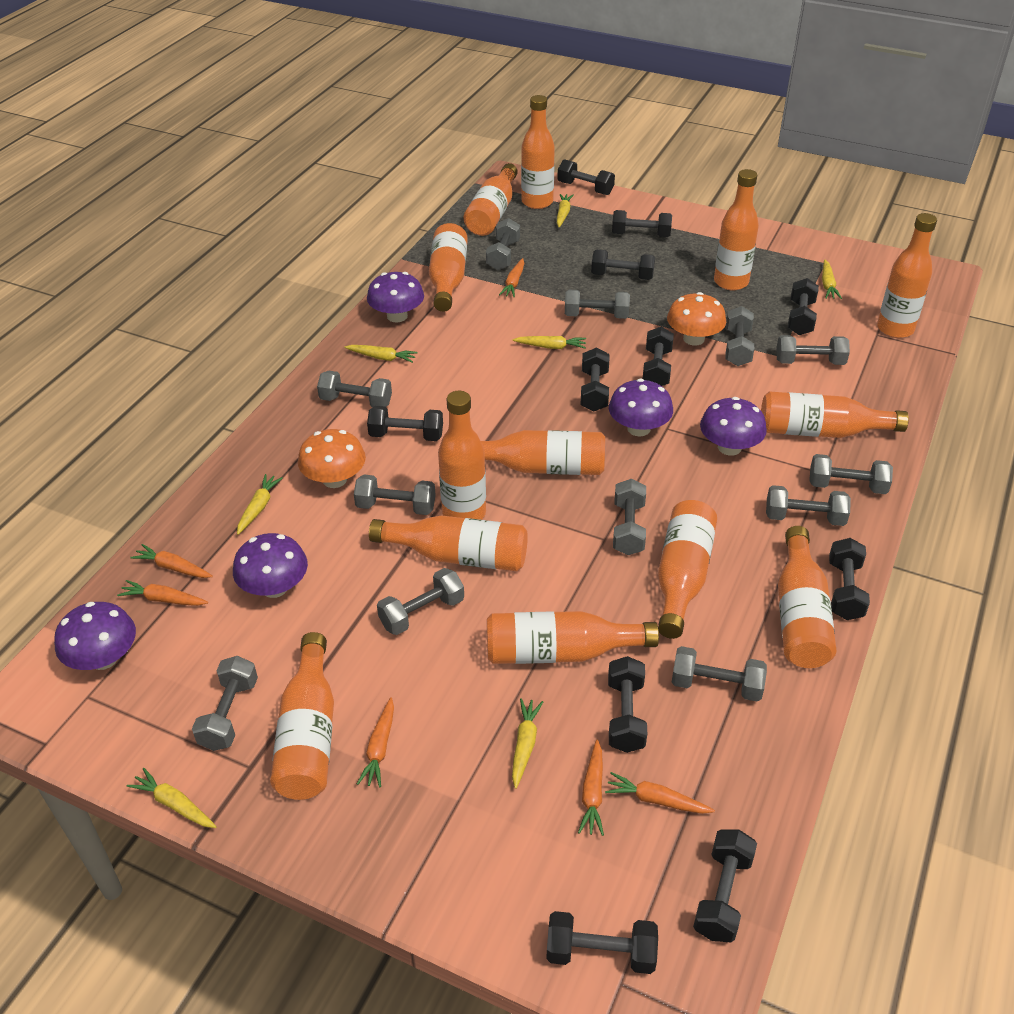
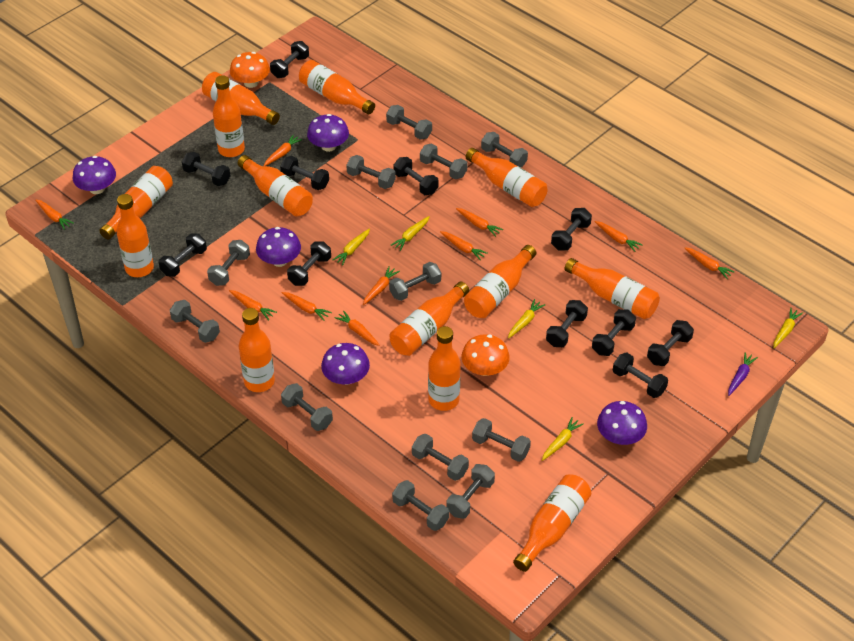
orange carrot: 6 -> 10
purple carrot: 0 -> 1
yellow carrot: 7 -> 5

